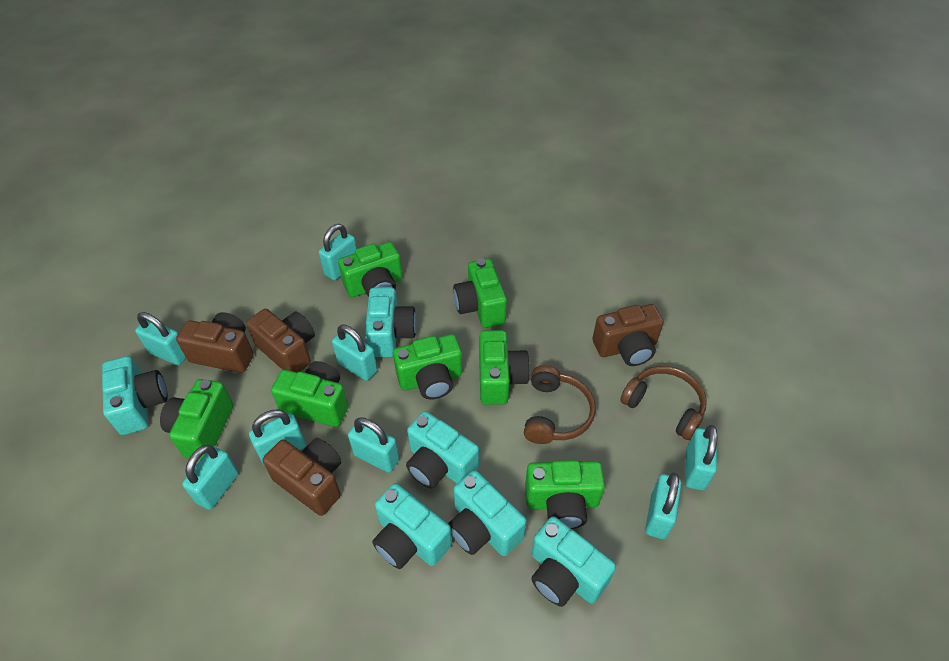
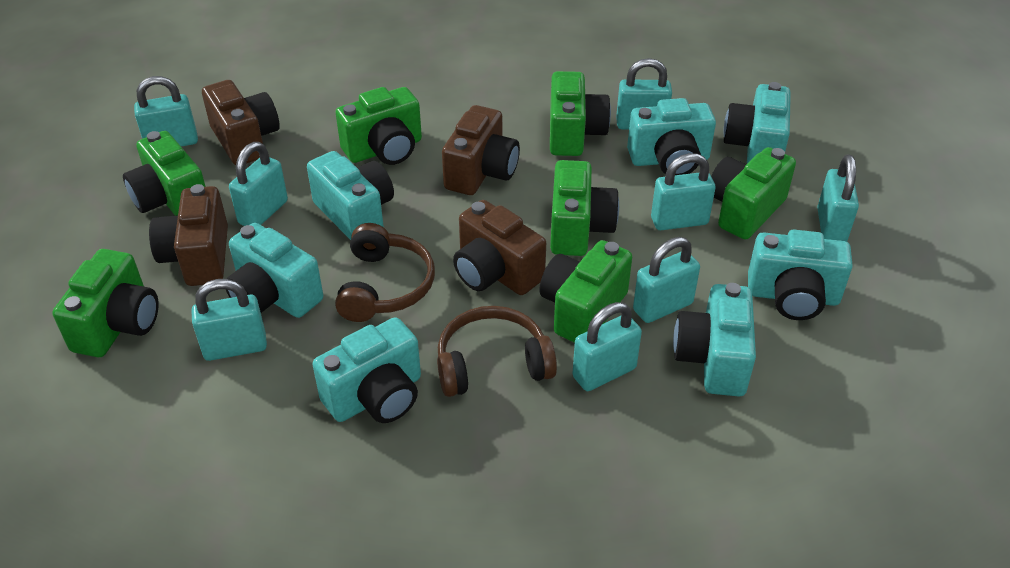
turquoise camera: 6 -> 7

